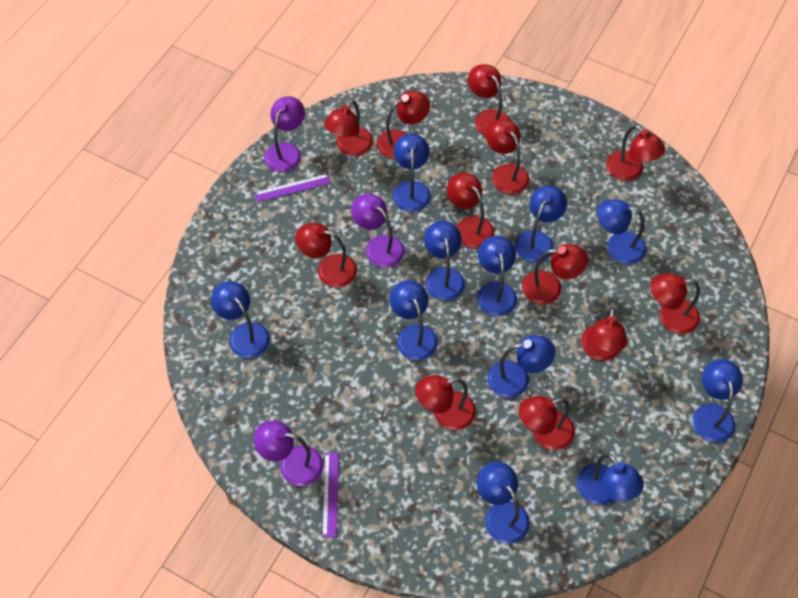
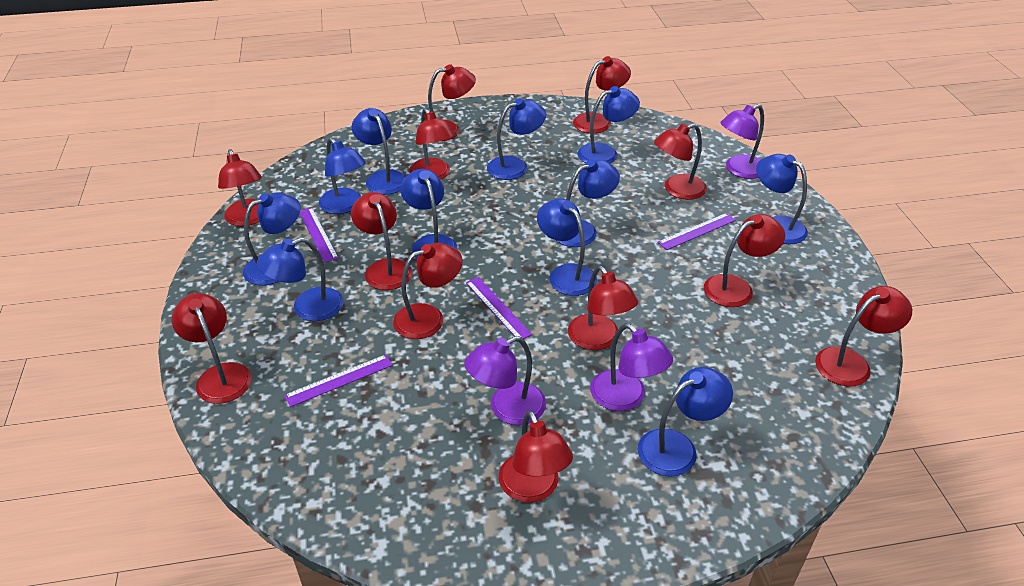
purple ruler: 2 -> 4

